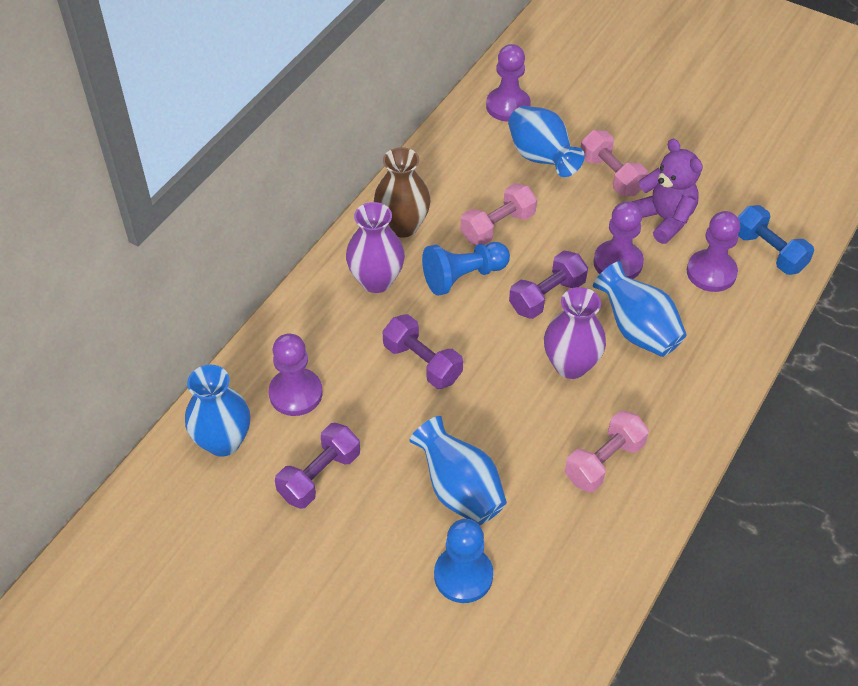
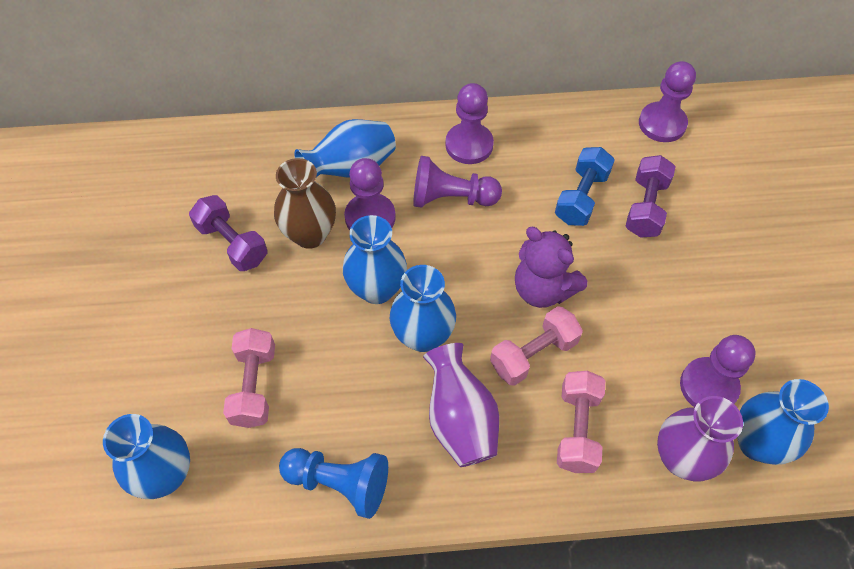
blue pawn: 2 -> 1
blue vase: 4 -> 5
purple dumbbell: 3 -> 2
purple pawn: 4 -> 5

